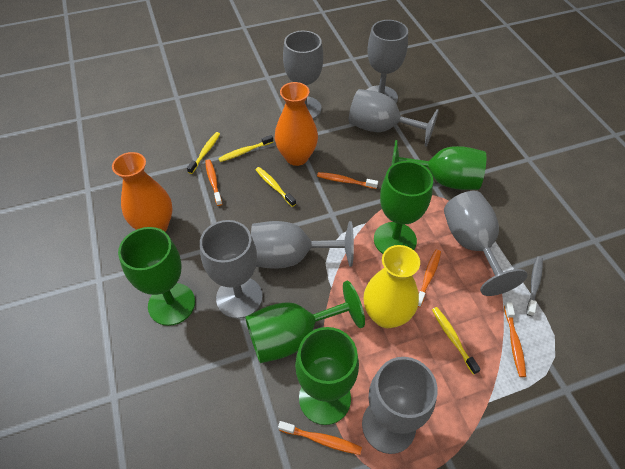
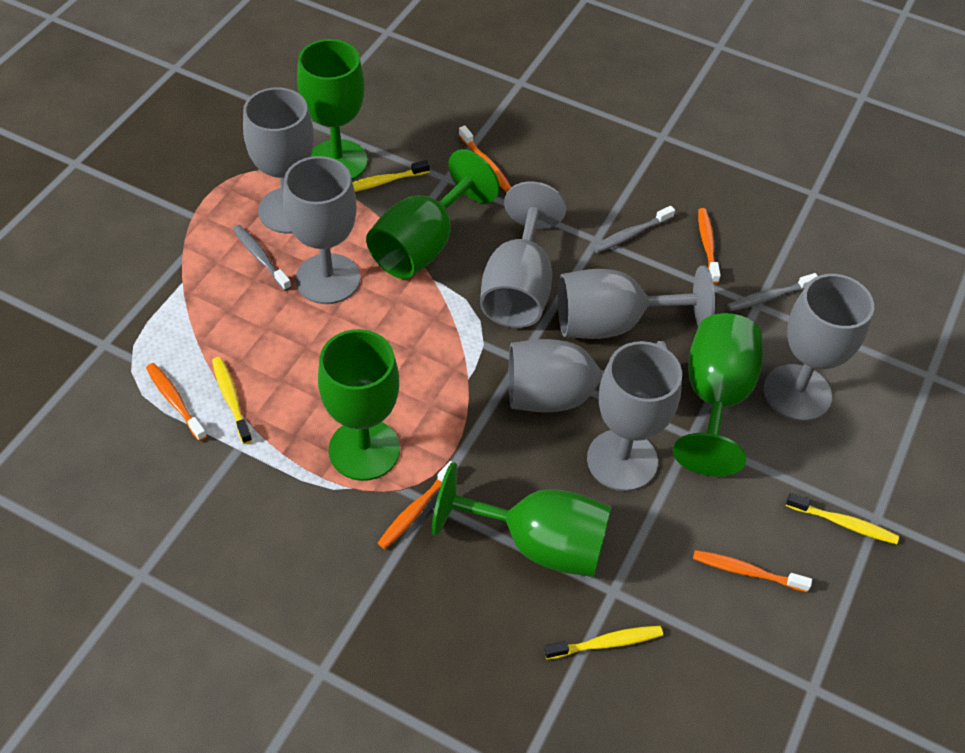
grey toothbrush: 1 -> 3
orange vase: 2 -> 0
yellow vase: 1 -> 0

